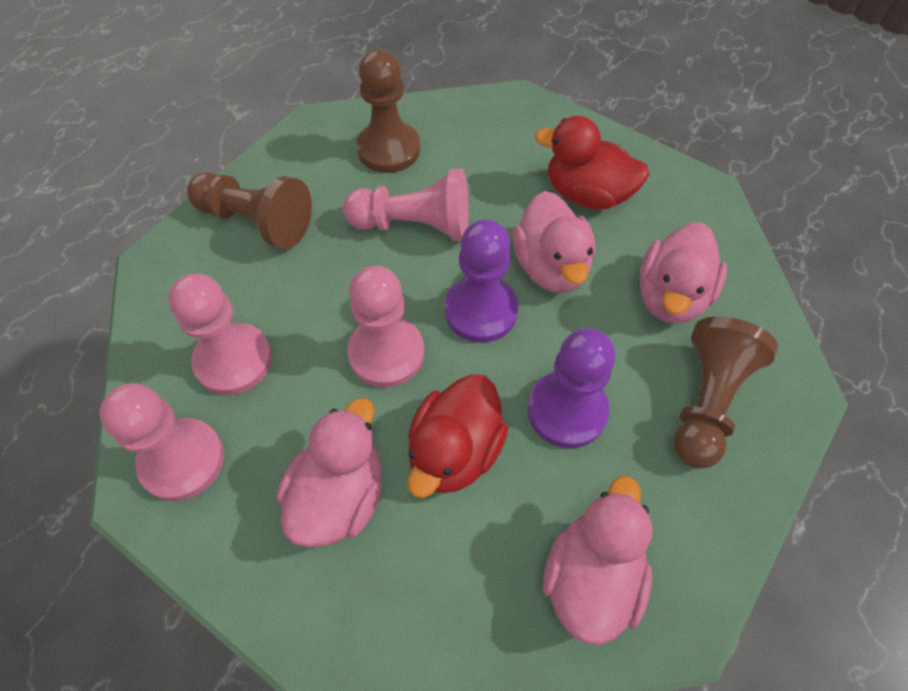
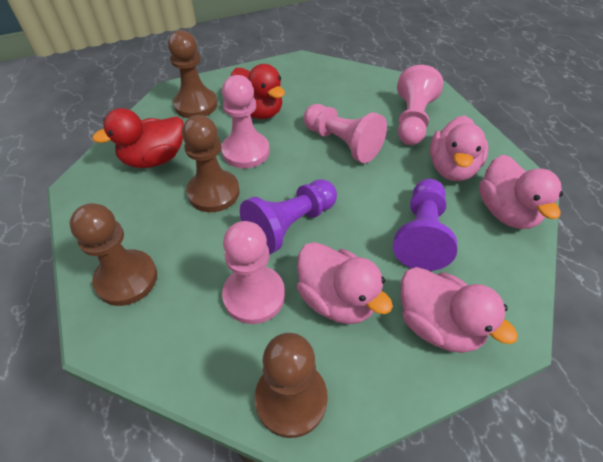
brown pawn: 3 -> 4

